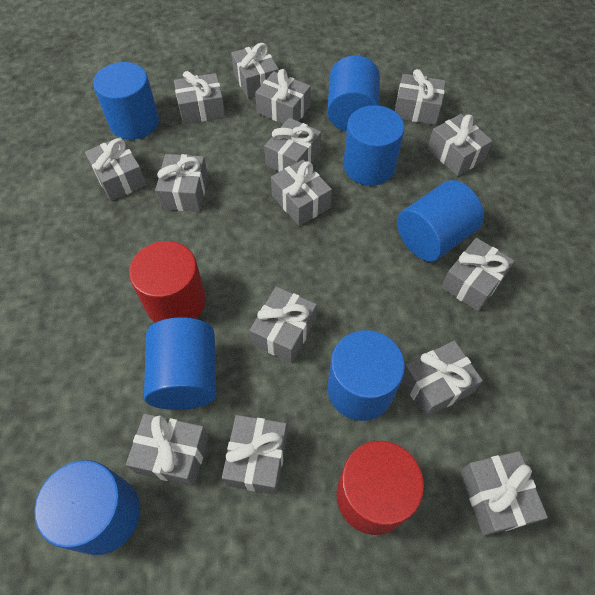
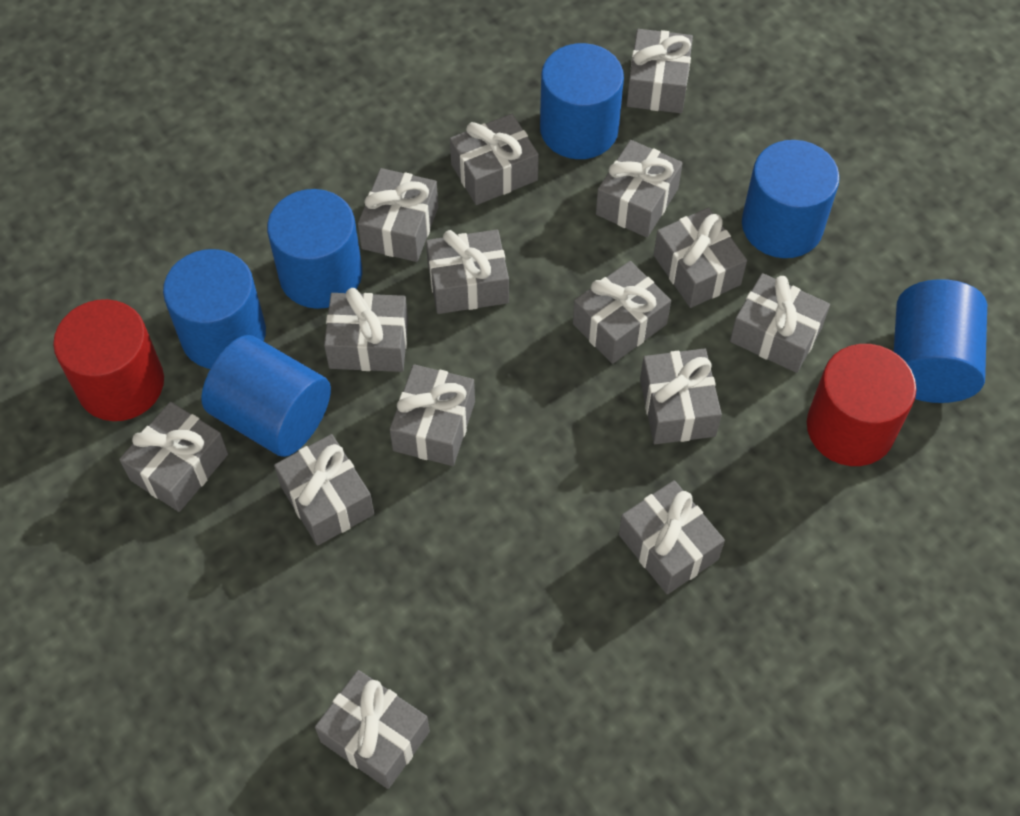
blue cylinder: 7 -> 6

